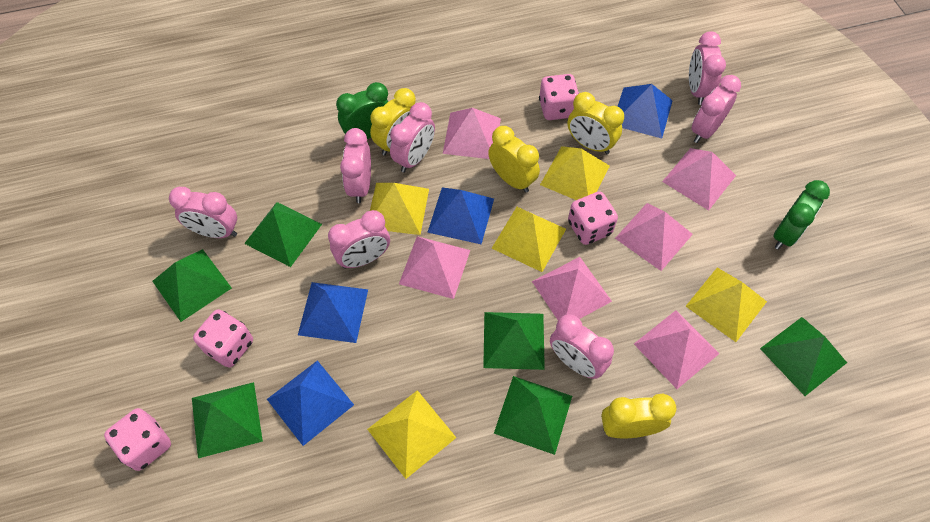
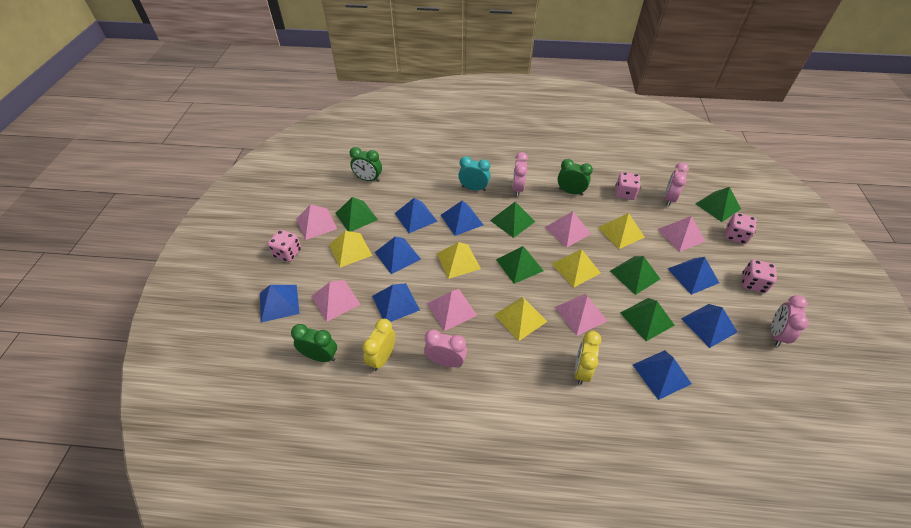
blue pyramid: 4 -> 8
green clock: 2 -> 3
pink clock: 7 -> 4
turquoise clock: 0 -> 1
yellow clock: 4 -> 2

